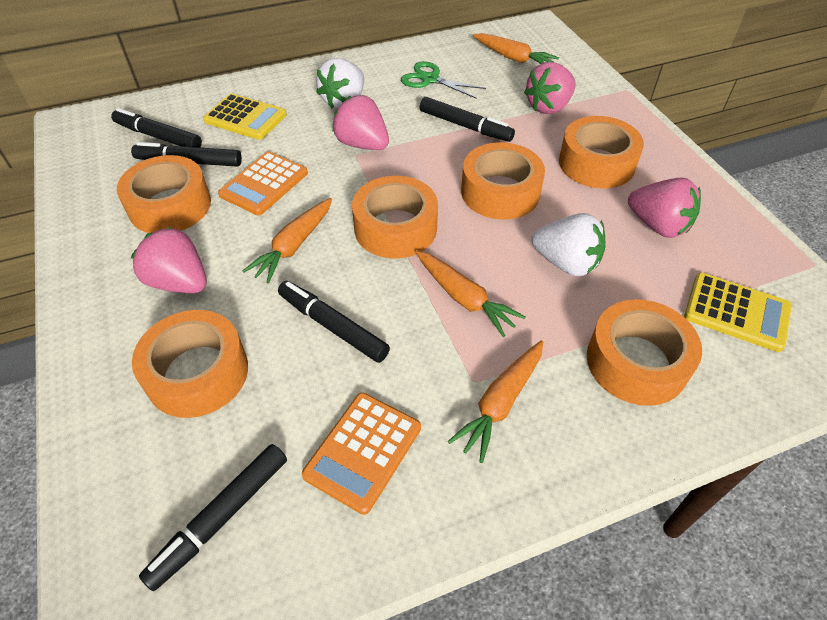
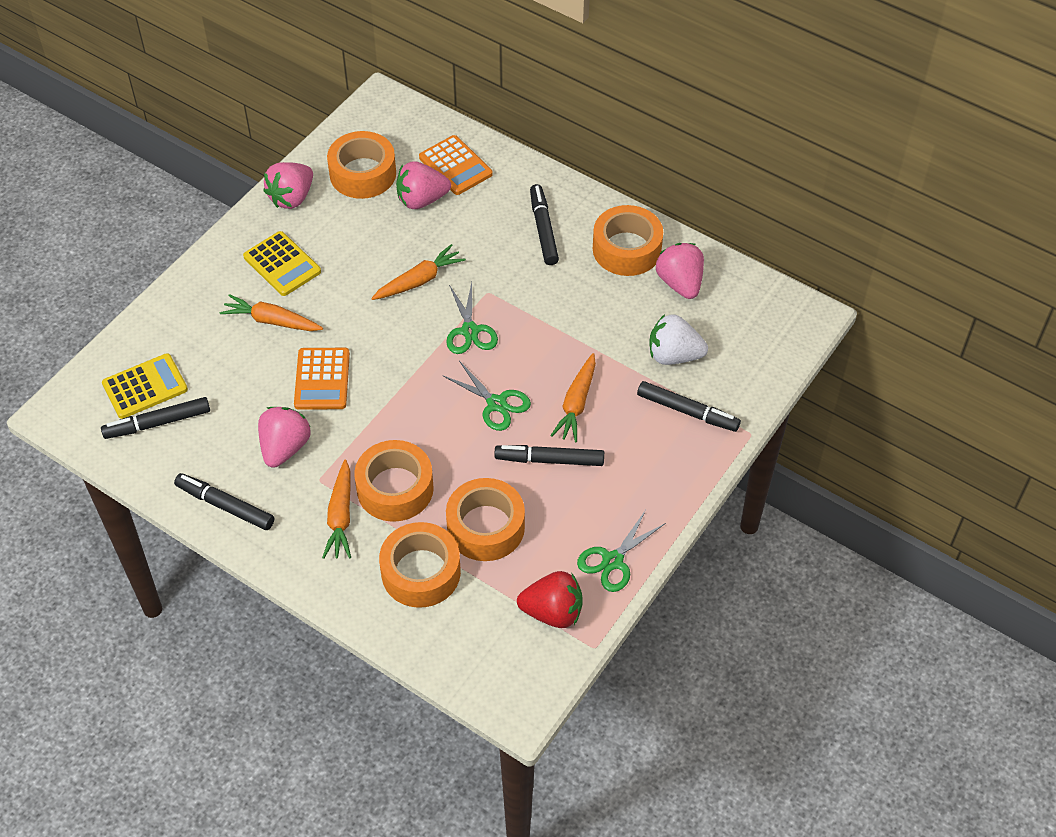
green scissors: 1 -> 3
orange tape: 6 -> 5
red strawberry: 0 -> 1
white strawberry: 2 -> 1

